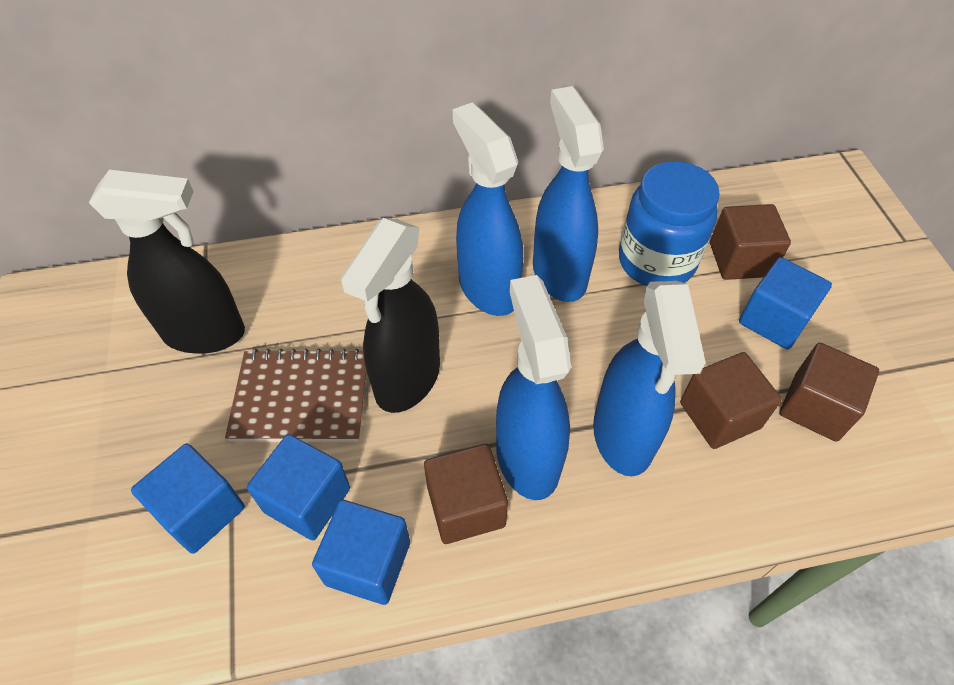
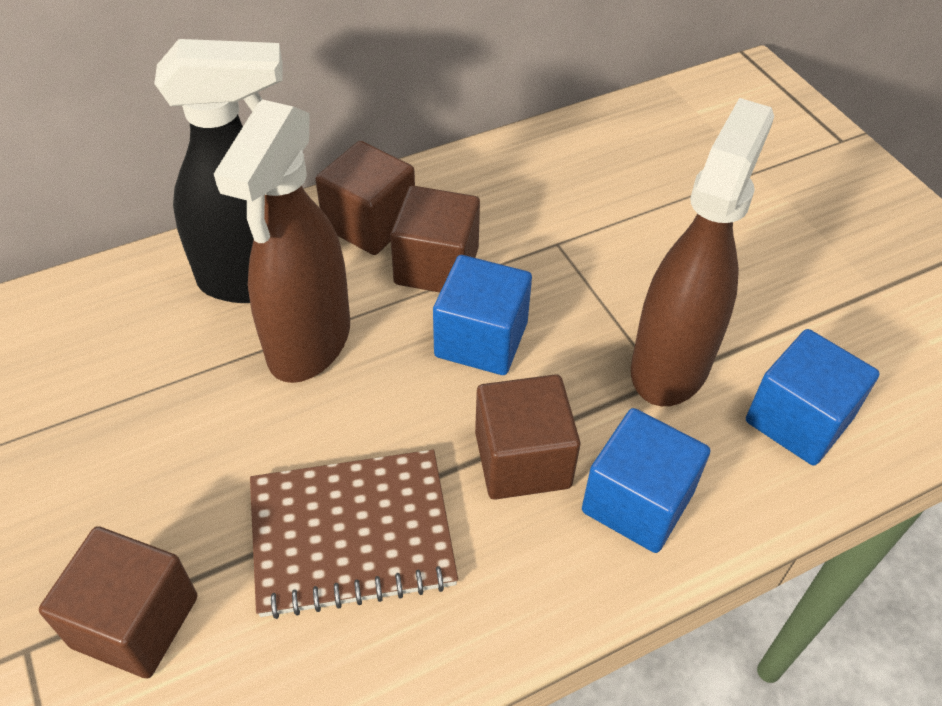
black spray bottle: 2 -> 1
blue cube: 4 -> 3
blue jar: 1 -> 0
blue spray bottle: 4 -> 0
brown spray bottle: 0 -> 2

